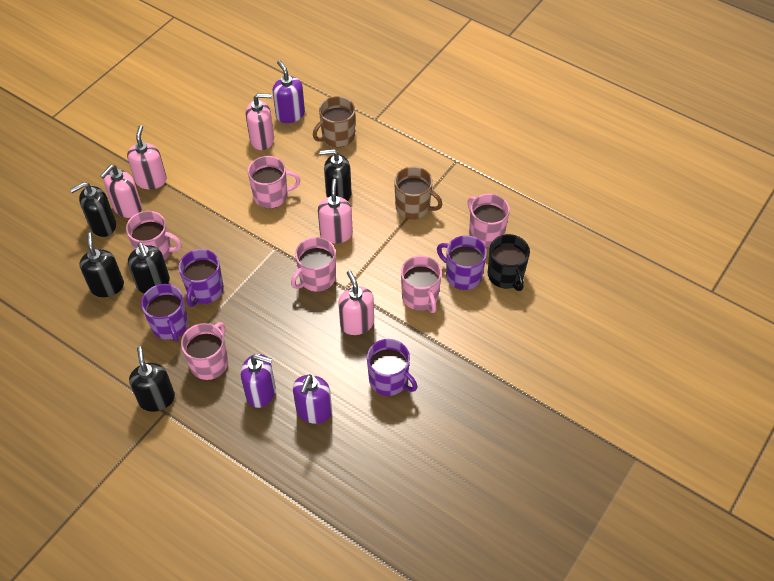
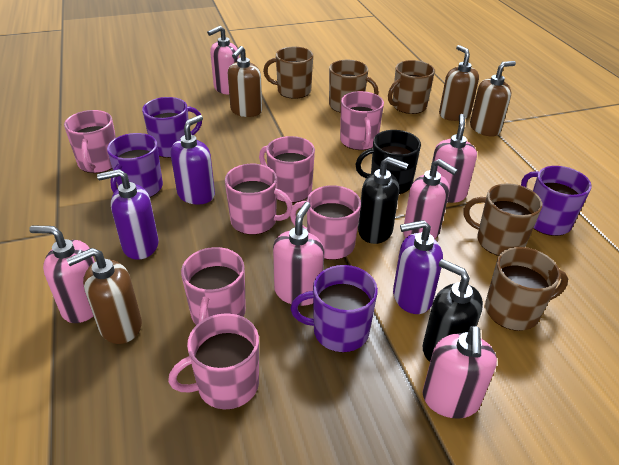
black soap dispenser: 5 -> 2
brown mug: 2 -> 5
brown soap dispenser: 0 -> 4
pink mug: 6 -> 7
pink soap dispenser: 5 -> 6

